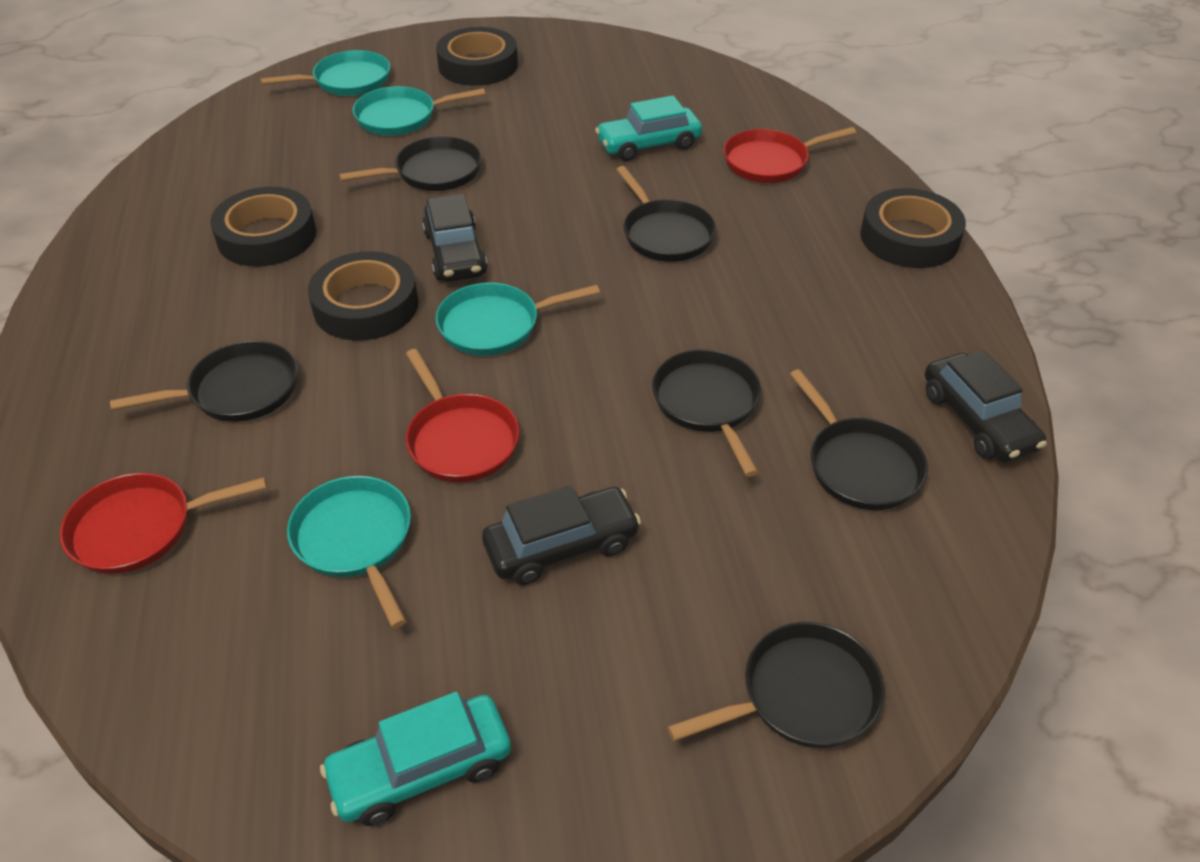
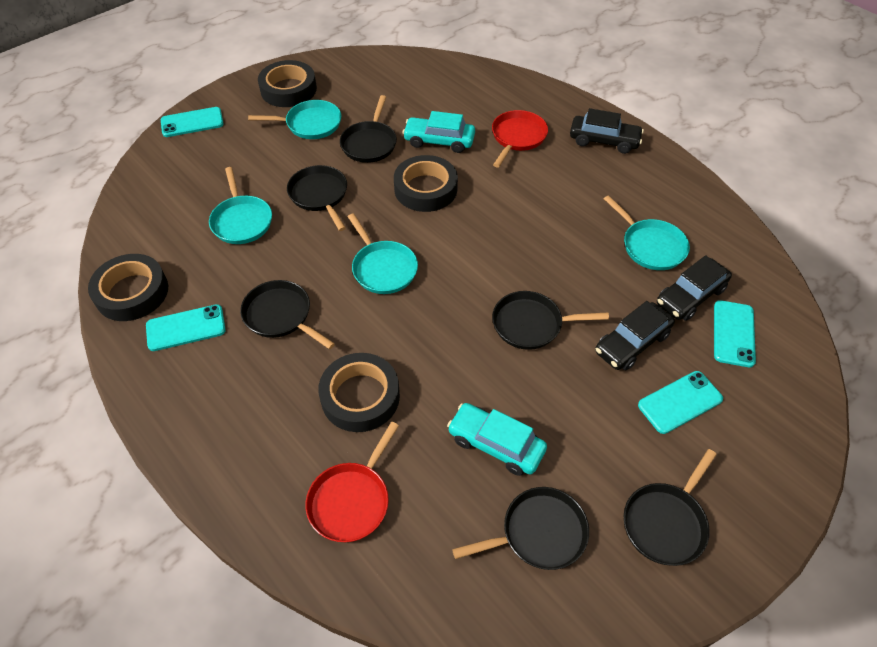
red pan: 3 -> 2
turquoise phone: 0 -> 4

